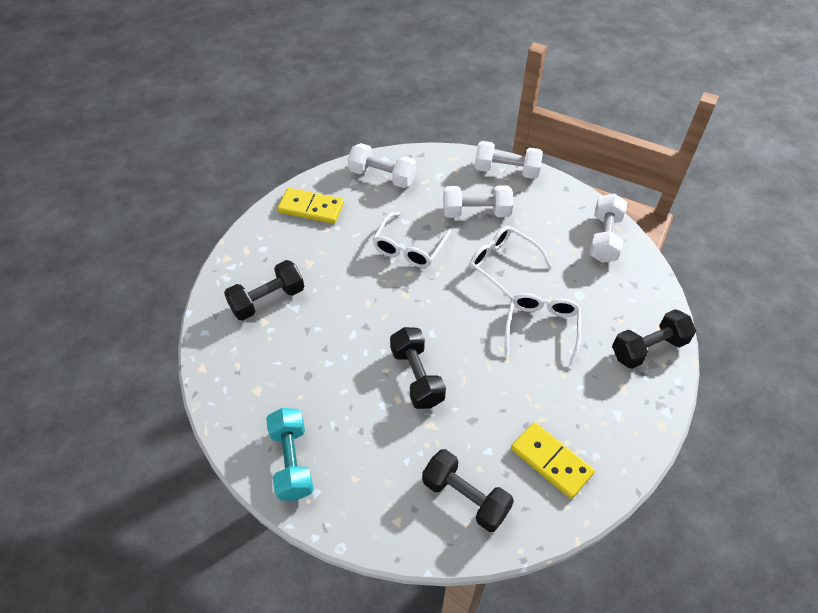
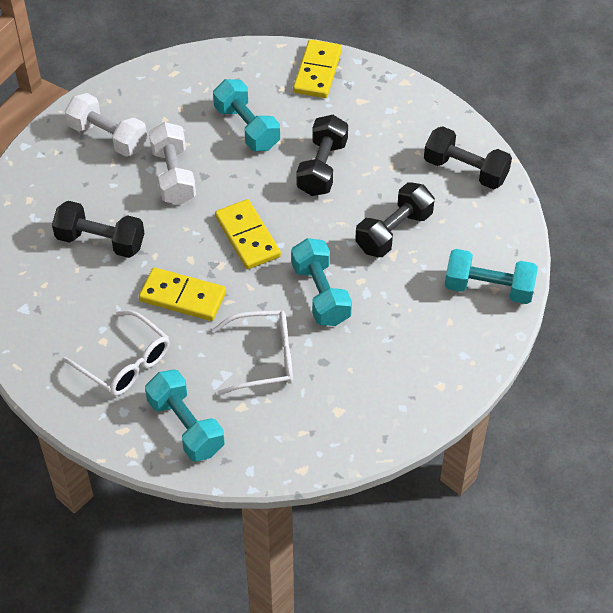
turquoise dumbbell: 1 -> 4
white dumbbell: 4 -> 2
white glasses: 3 -> 2
yellow domino: 2 -> 3

